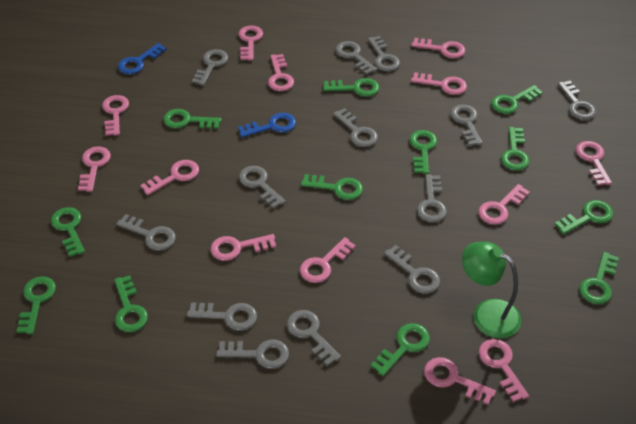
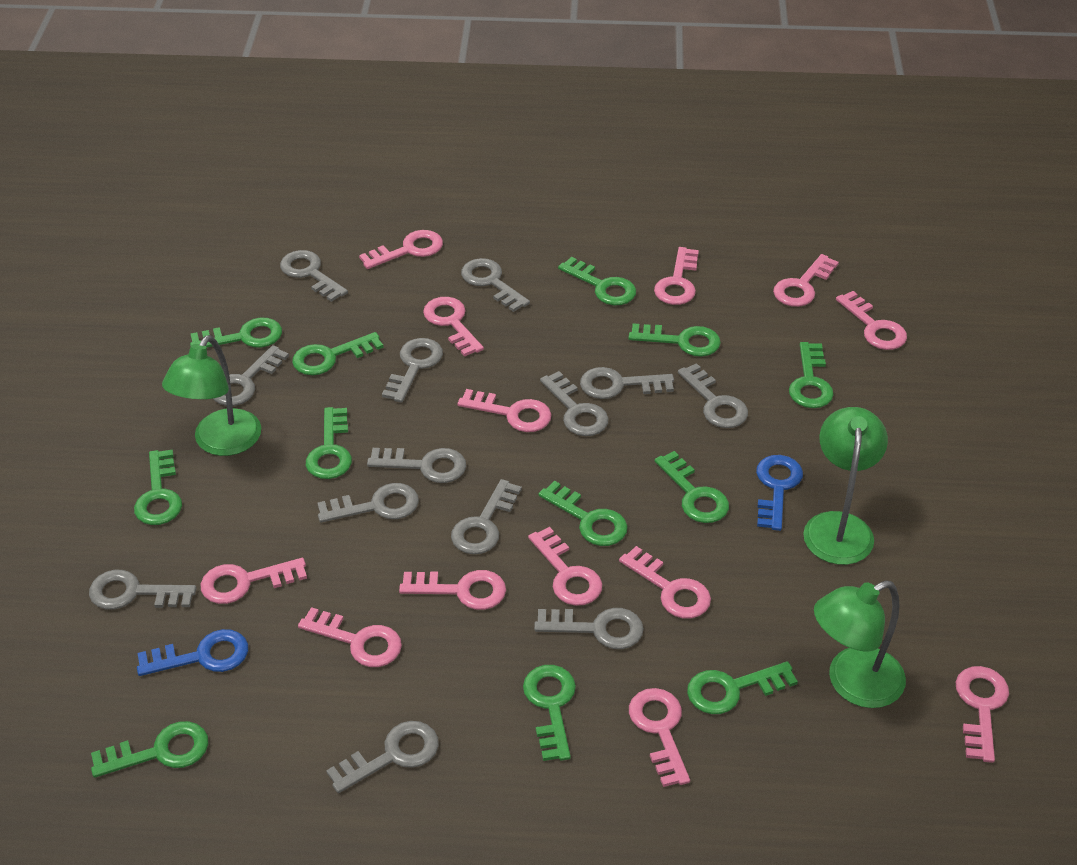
green lamp: 1 -> 3

